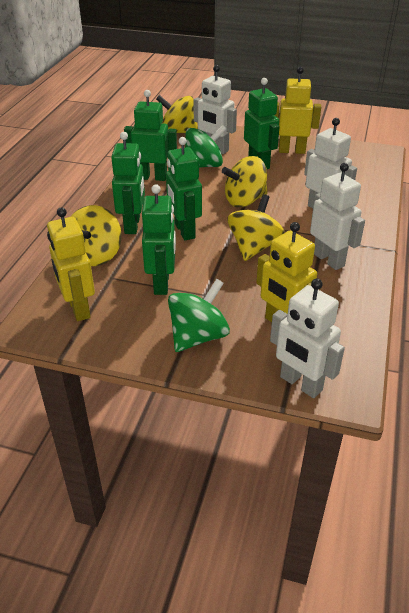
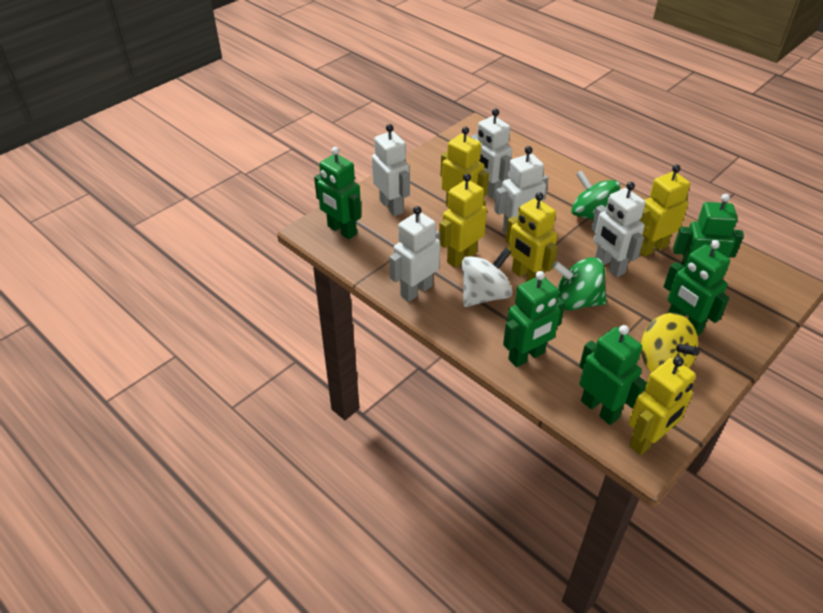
white robot: 4 -> 5
white spinning top: 0 -> 1
yellow robot: 3 -> 5
yellow spinning top: 4 -> 1

